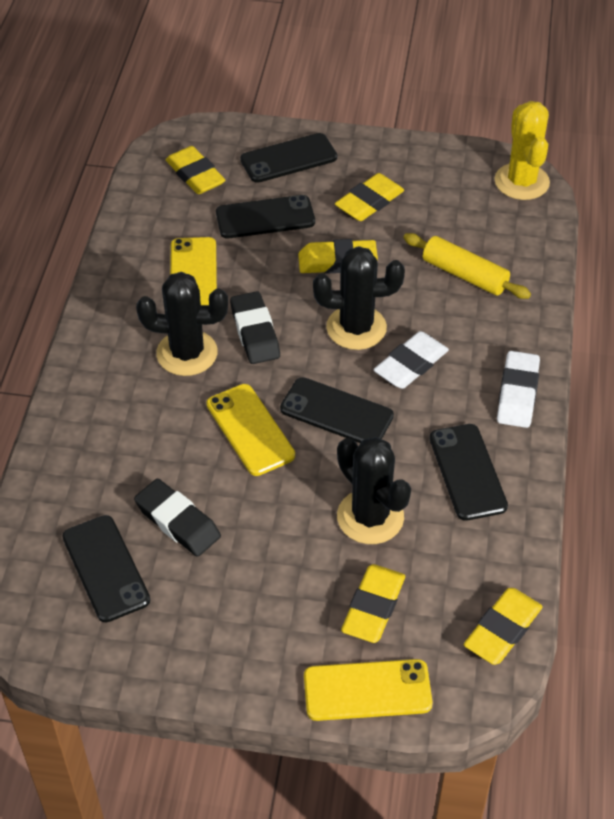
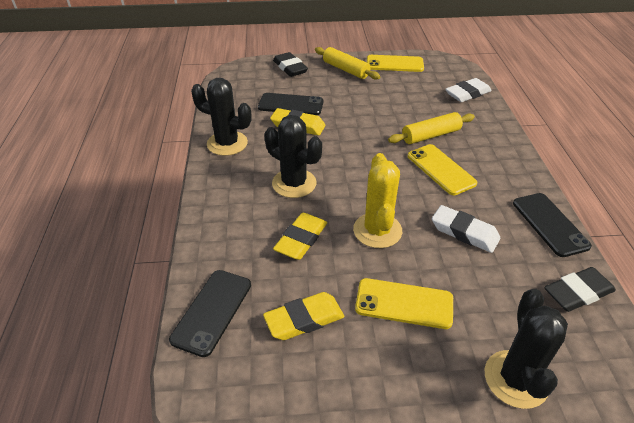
black phone: 5 -> 3
yellow eraser: 5 -> 3
yellow rolling pin: 1 -> 2

